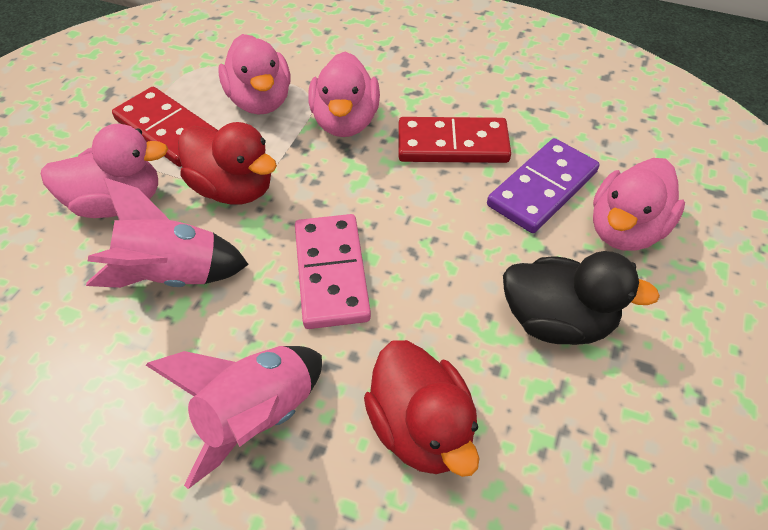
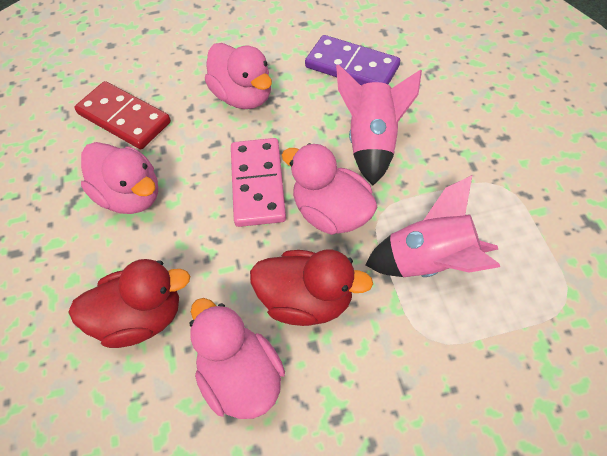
black duck: 1 -> 0
red domino: 2 -> 1

